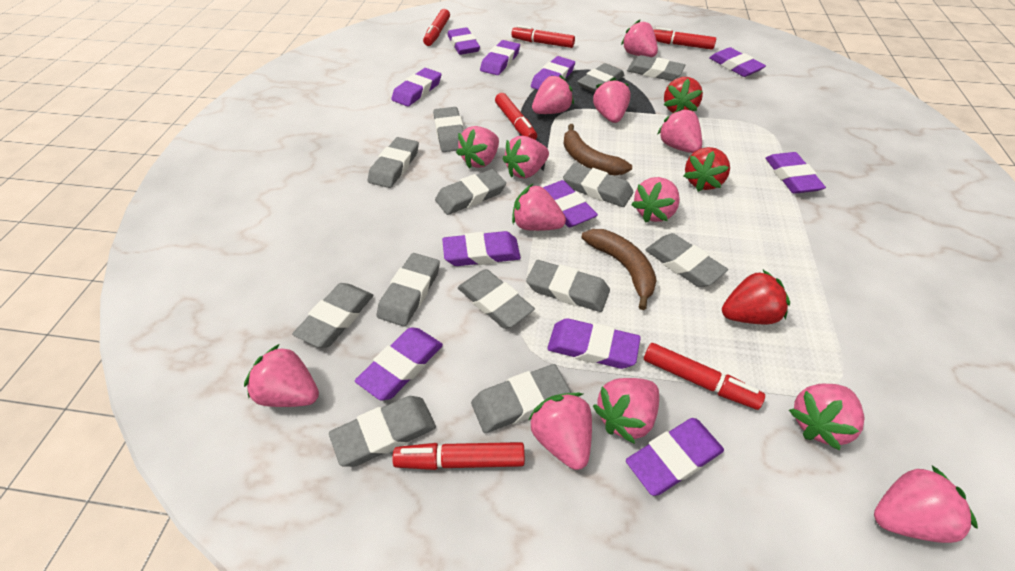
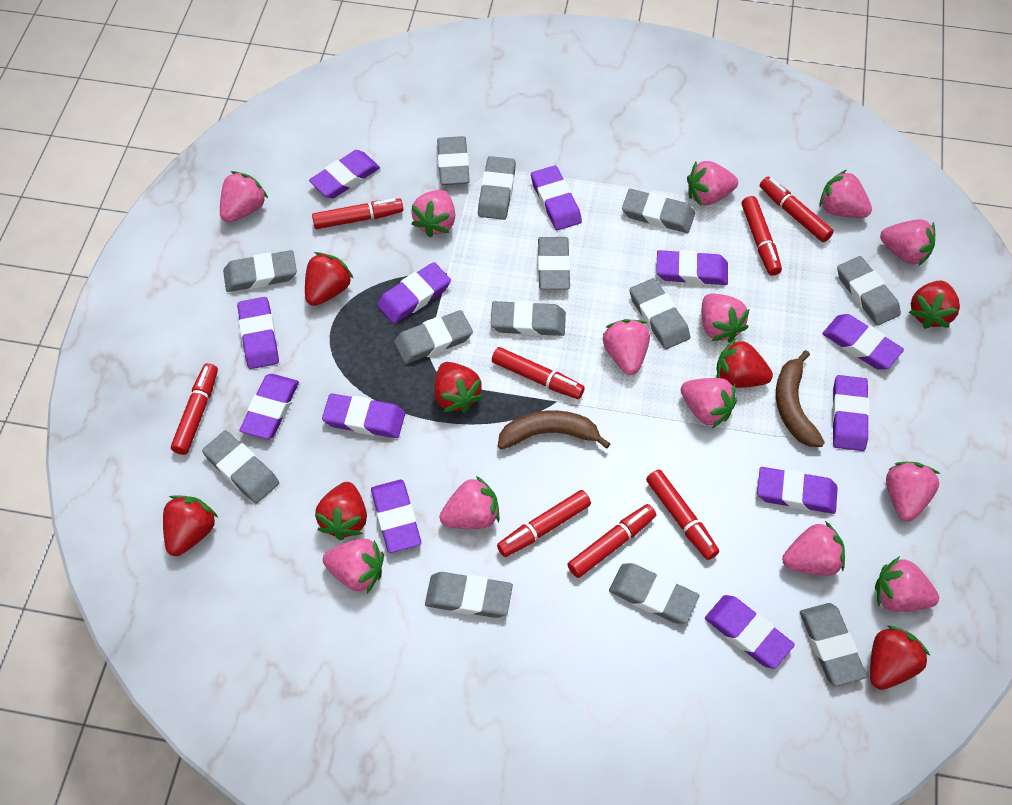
purple eraser: 11 -> 12
red marker: 6 -> 8
red strawberry: 3 -> 7

